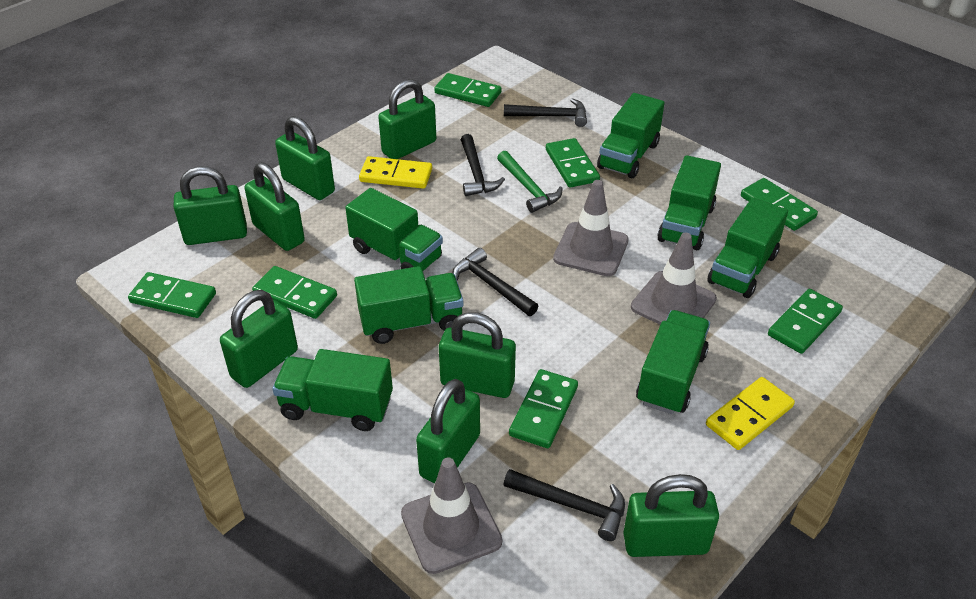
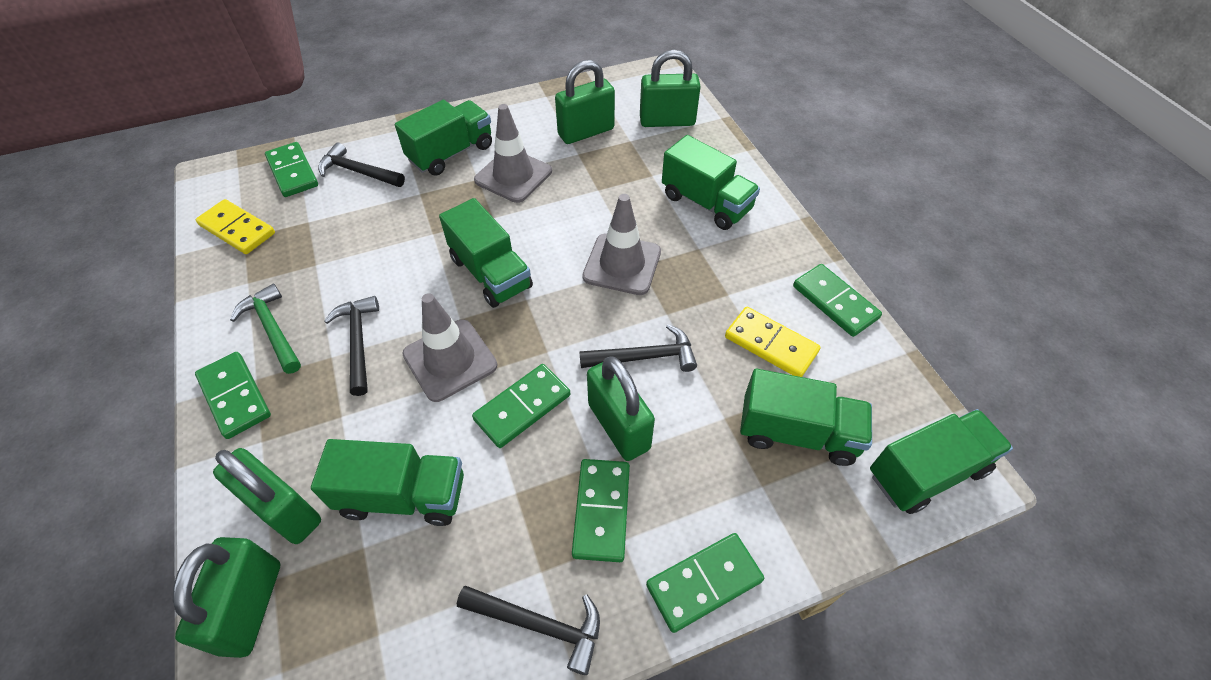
green domino: 7 -> 6
green padlock: 8 -> 5
green truck: 7 -> 6

